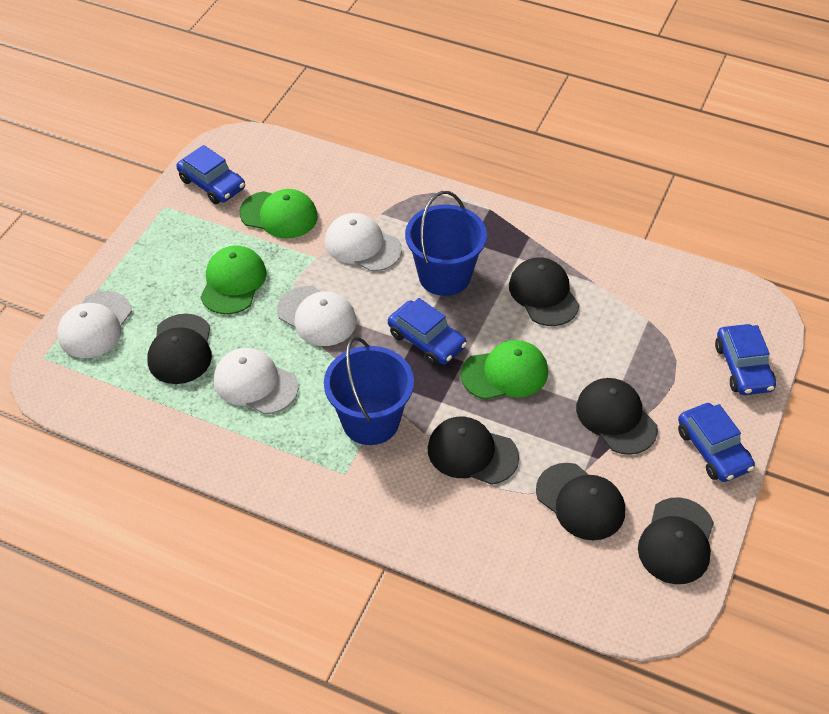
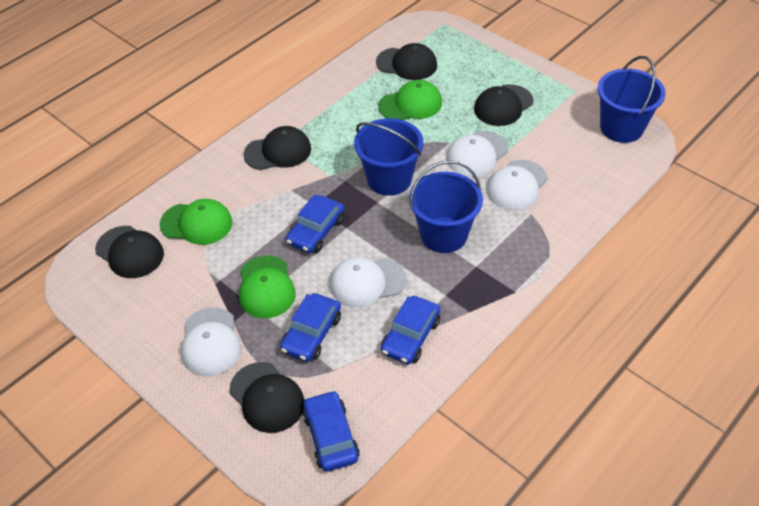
black cap: 6 -> 5
blue bucket: 2 -> 3

